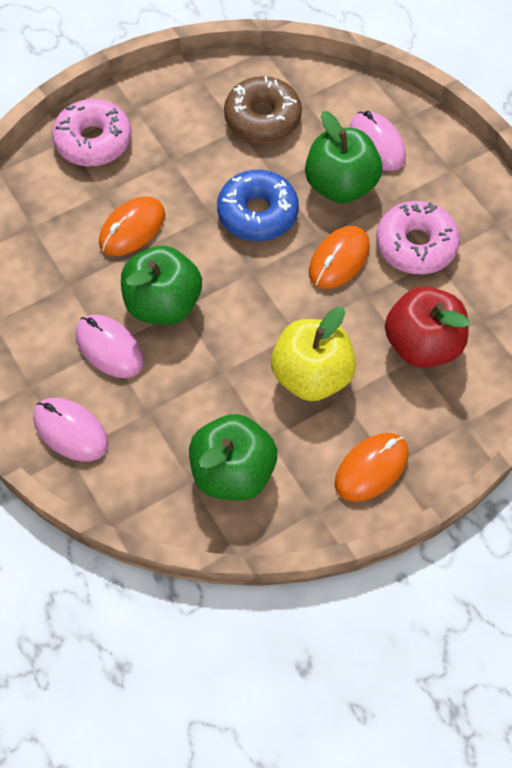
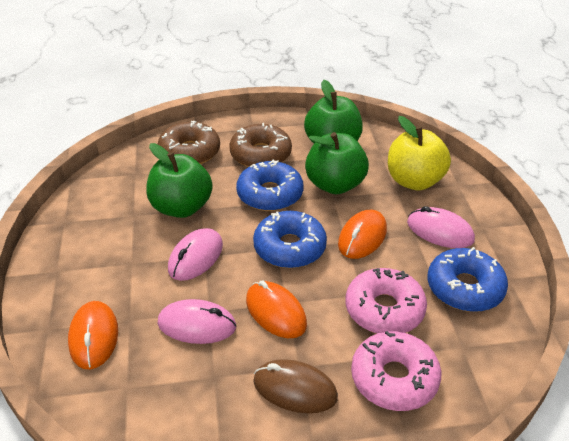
blue donut: 1 -> 3
brown donut: 1 -> 2
brown mouse: 0 -> 1
red apple: 1 -> 0

